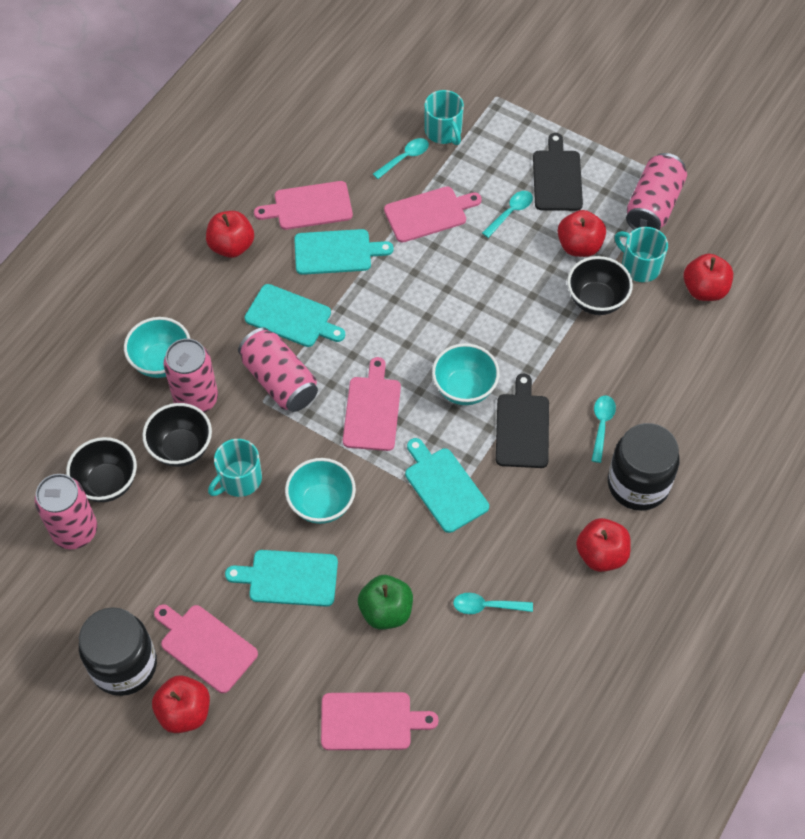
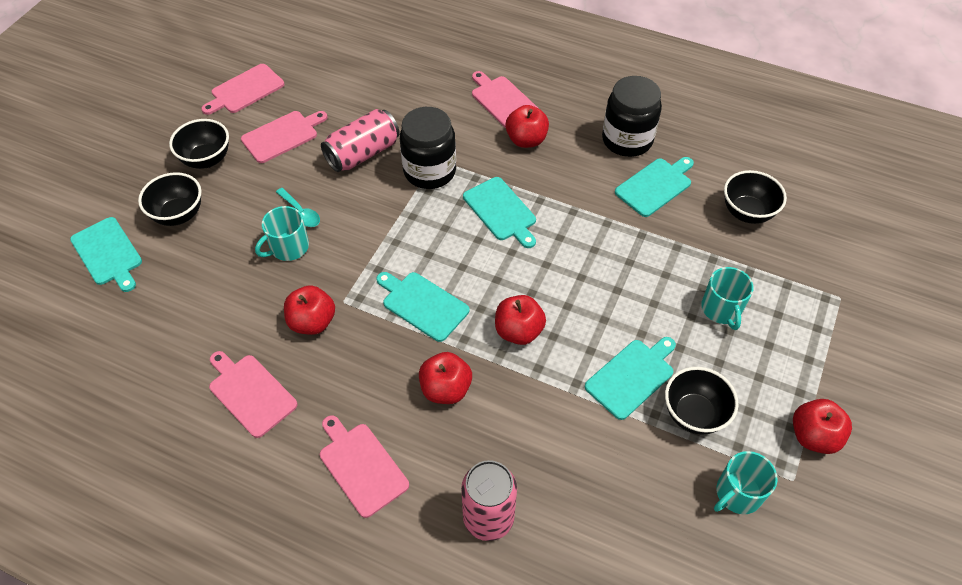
black bowl: 3 -> 4
black cutting board: 2 -> 0
green apple: 1 -> 0
pink can: 4 -> 2
turquoise bowl: 3 -> 0
turquoise cutting board: 4 -> 5
turquoise spoon: 4 -> 1

